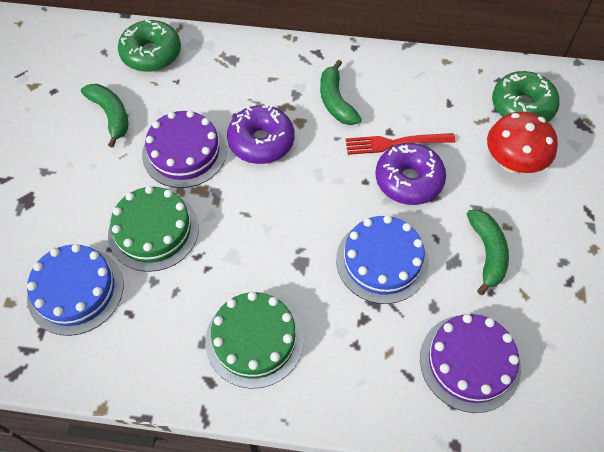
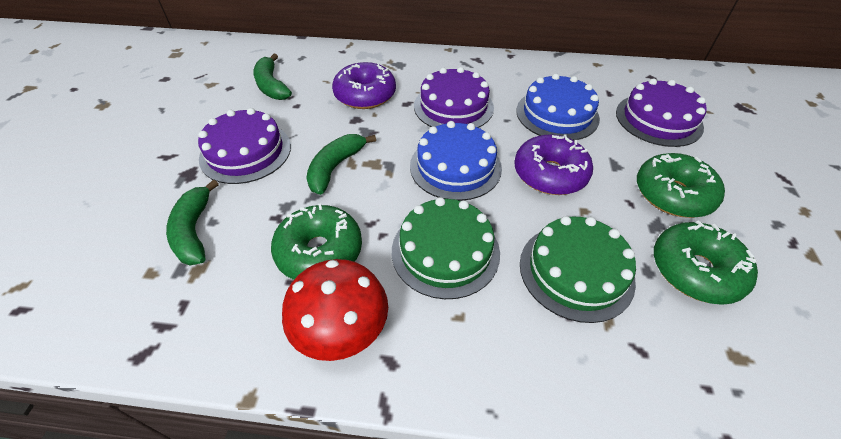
green donut: 2 -> 3
purple cake: 2 -> 3
red fork: 1 -> 0

